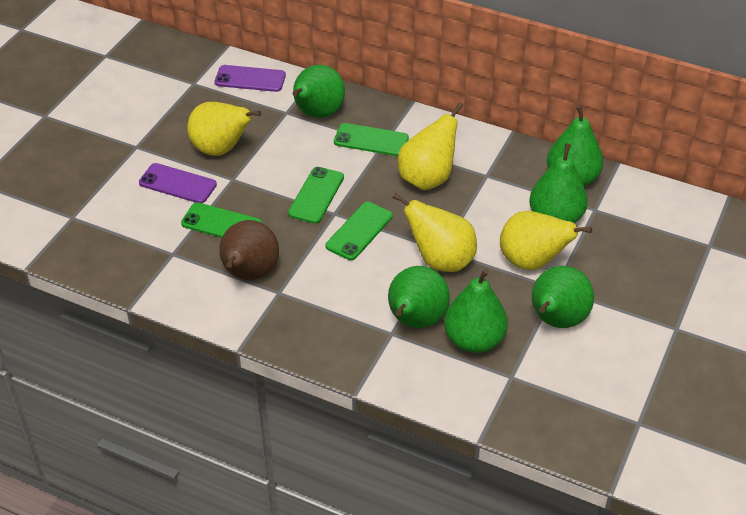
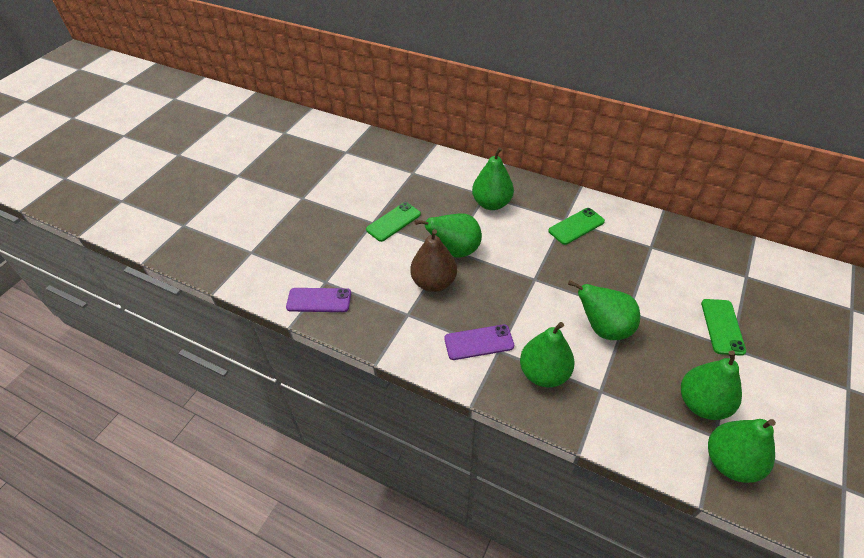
green phone: 4 -> 3
yellow pear: 4 -> 0

